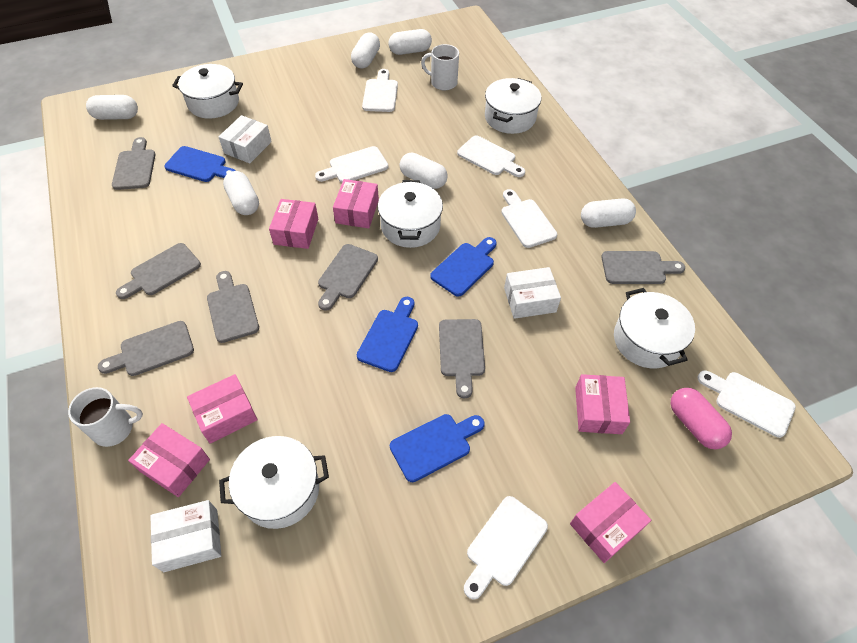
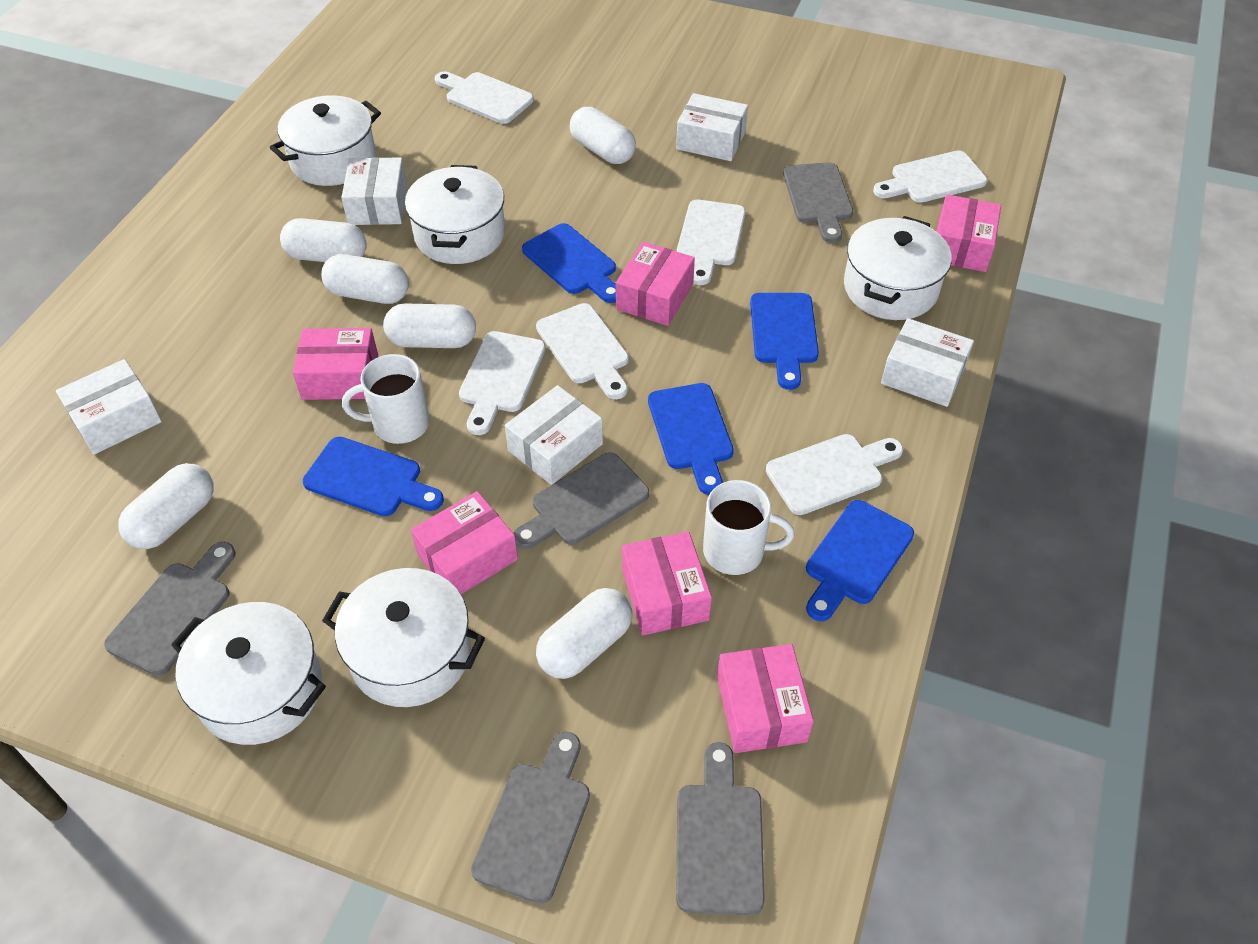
blue cutting board: 4 -> 5
grey cutting board: 7 -> 5
pink capsule: 1 -> 0
white box: 3 -> 5

